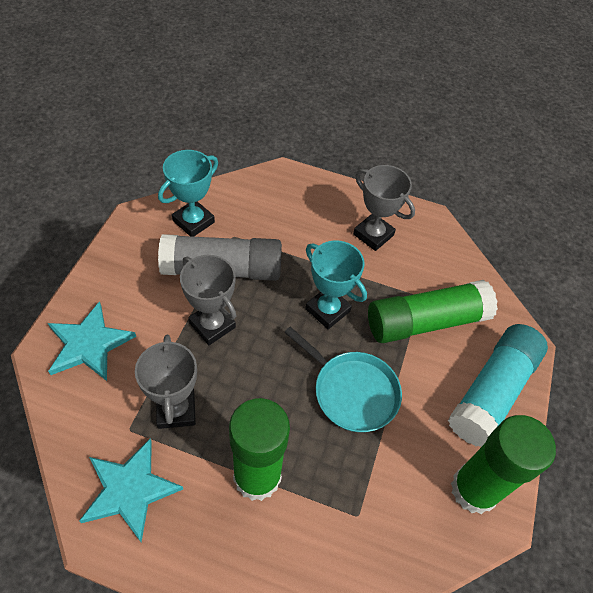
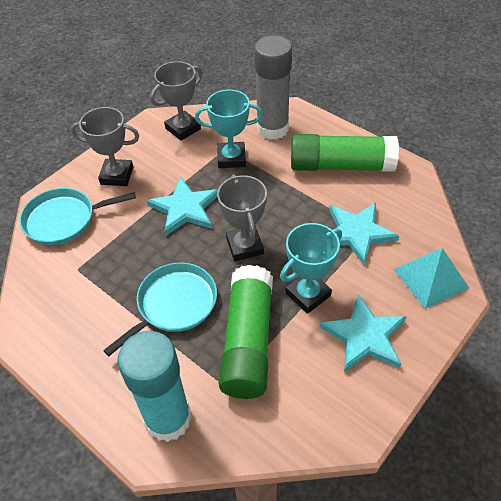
green glue stick: 3 -> 2
turquoise pan: 1 -> 2
turquoise pyramid: 0 -> 1
turquoise star: 2 -> 3

